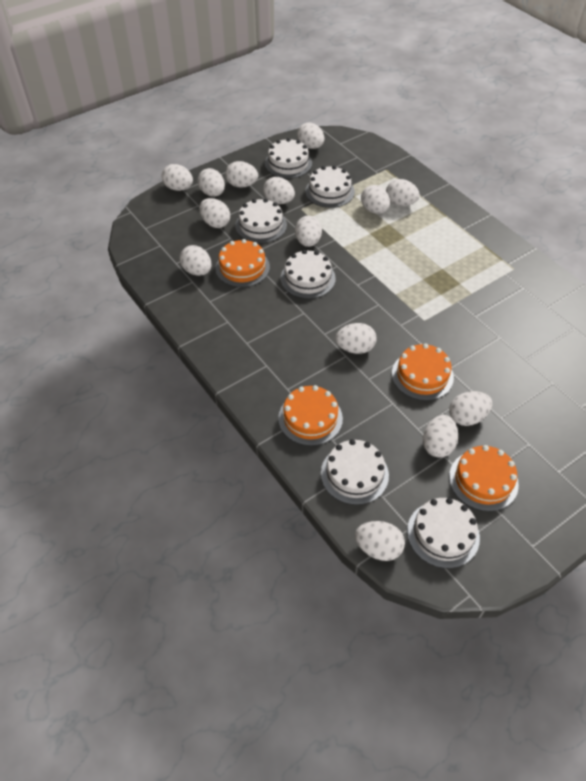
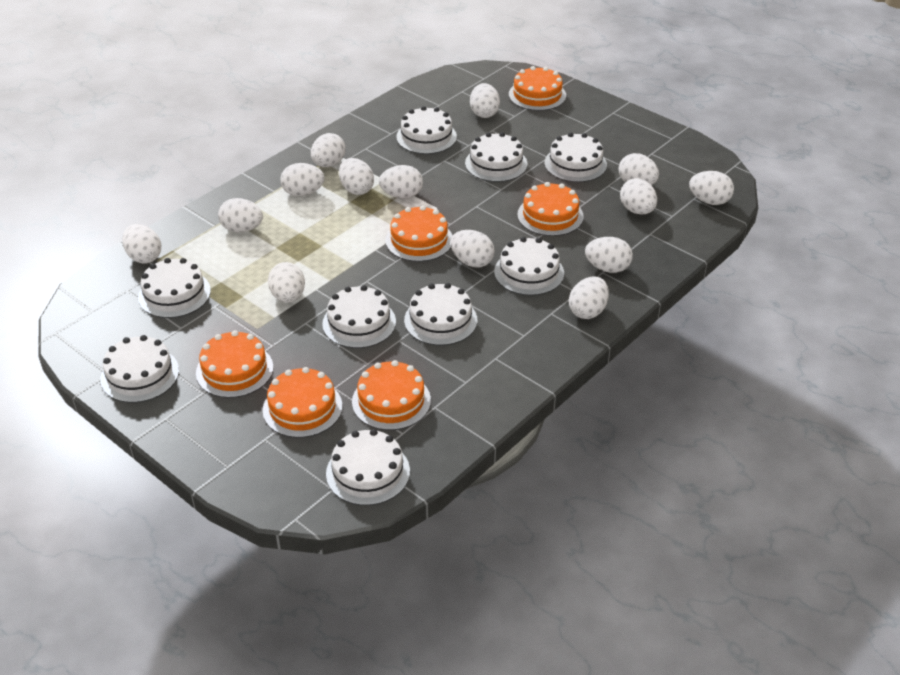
orange cake: 4 -> 6
white cake: 6 -> 9

